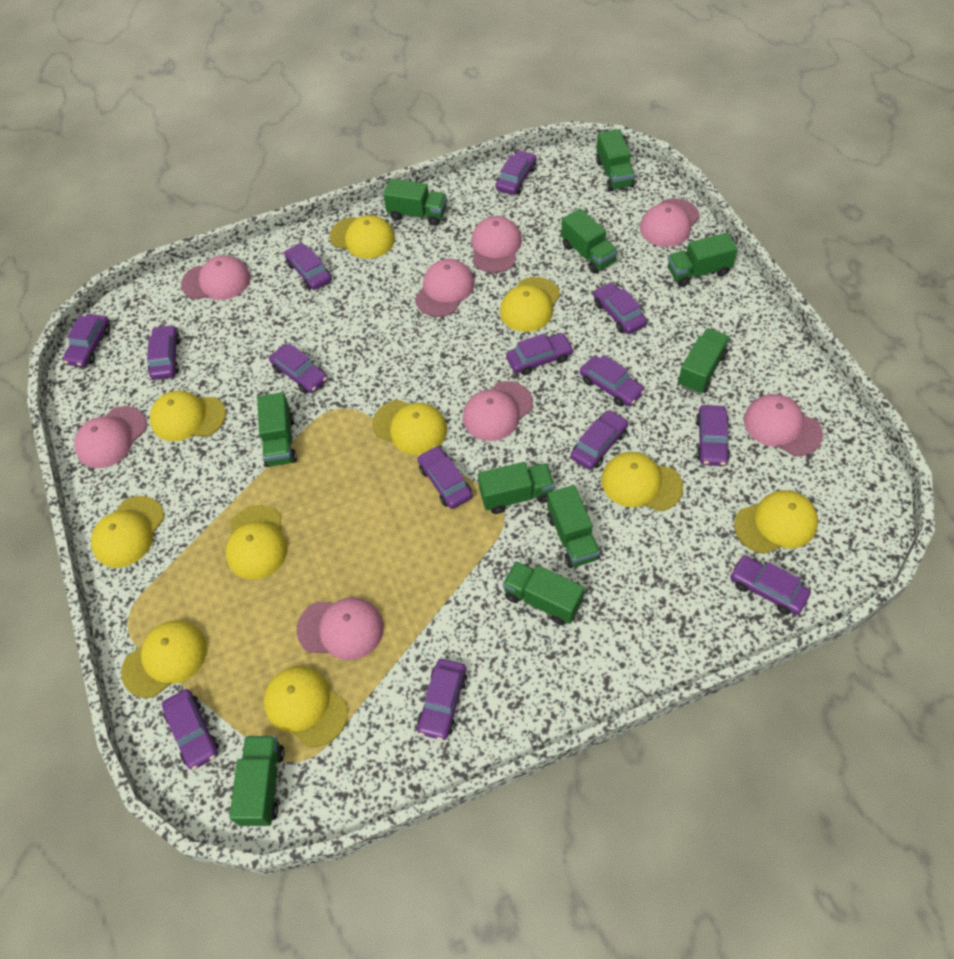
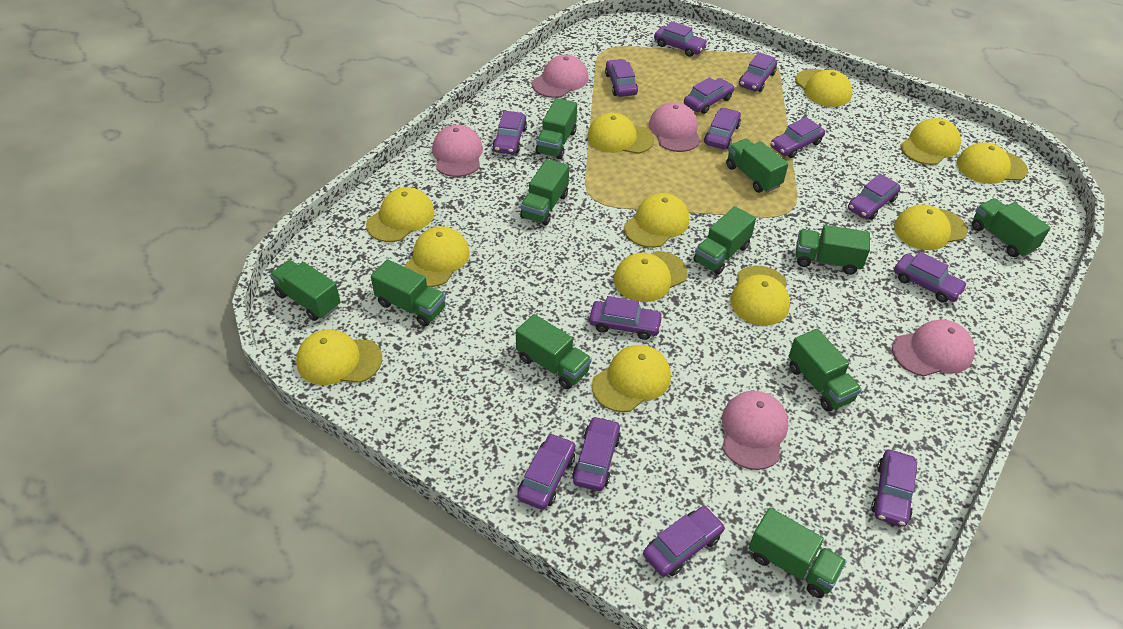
green truck: 10 -> 11
pink cap: 8 -> 5
yellow cap: 10 -> 12

